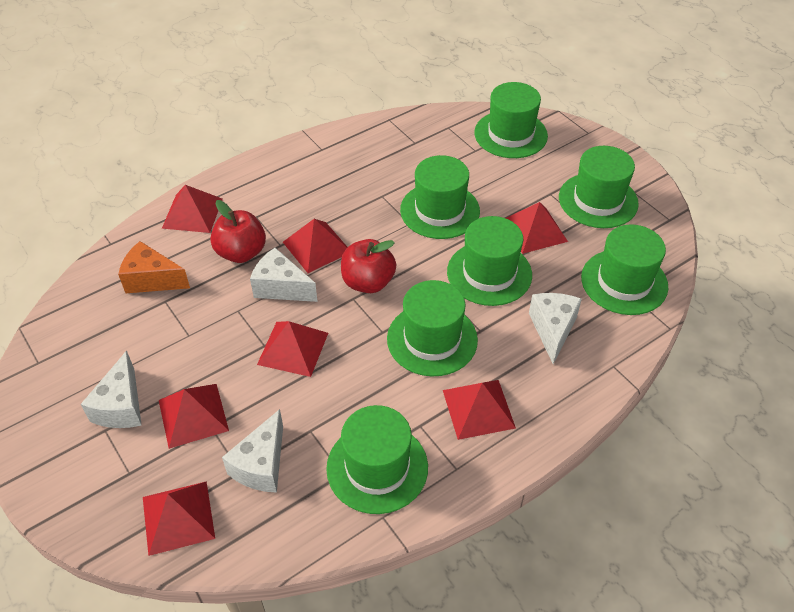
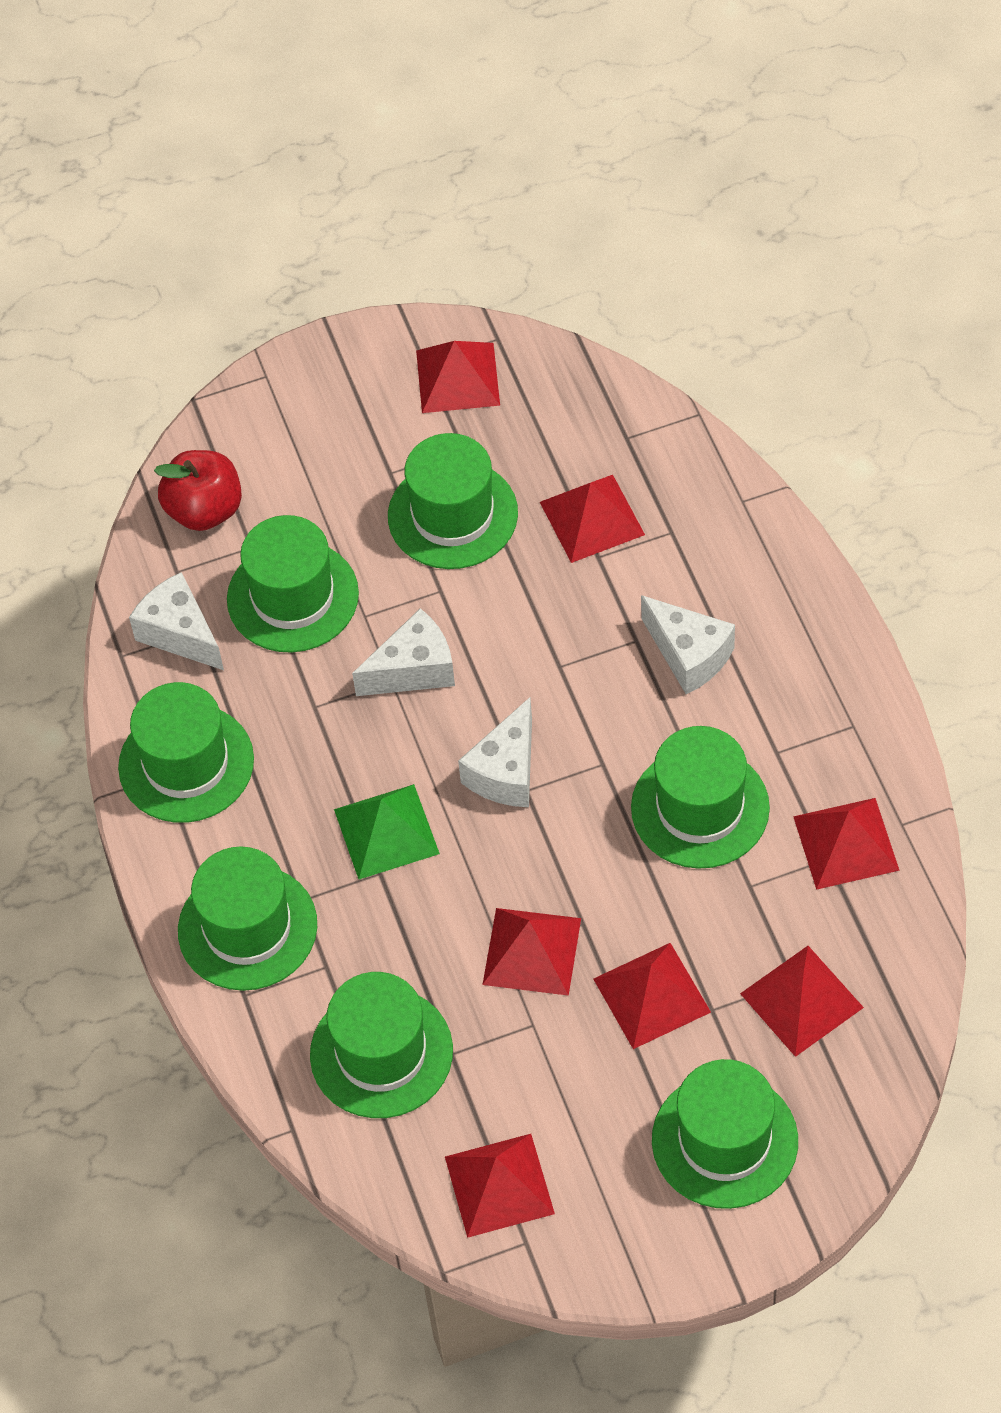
green pyramid: 0 -> 1
orange cheese: 1 -> 0
red apple: 2 -> 1

